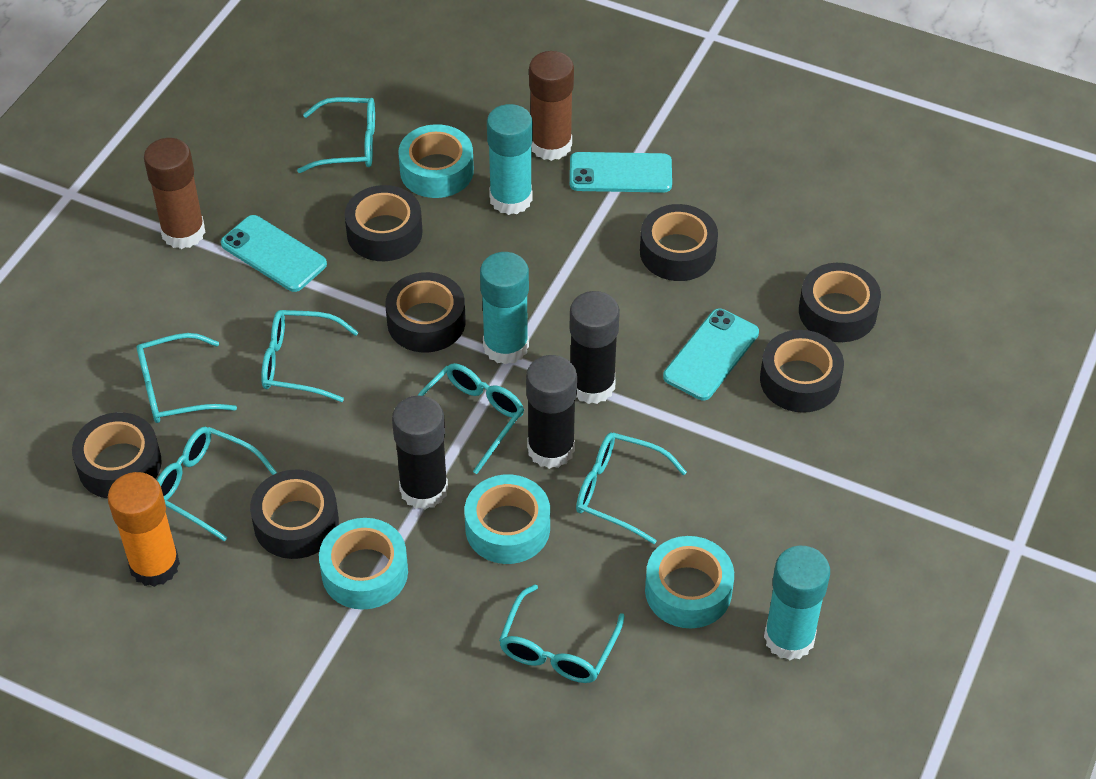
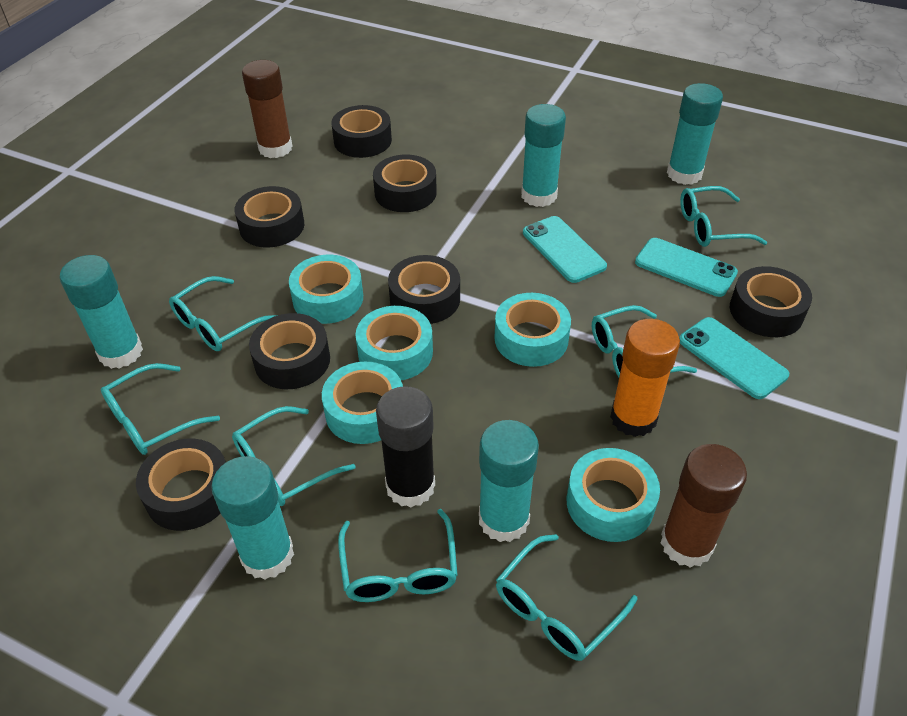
black glue stick: 3 -> 1
turquoise glue stick: 3 -> 5
turquoise tape: 4 -> 5

